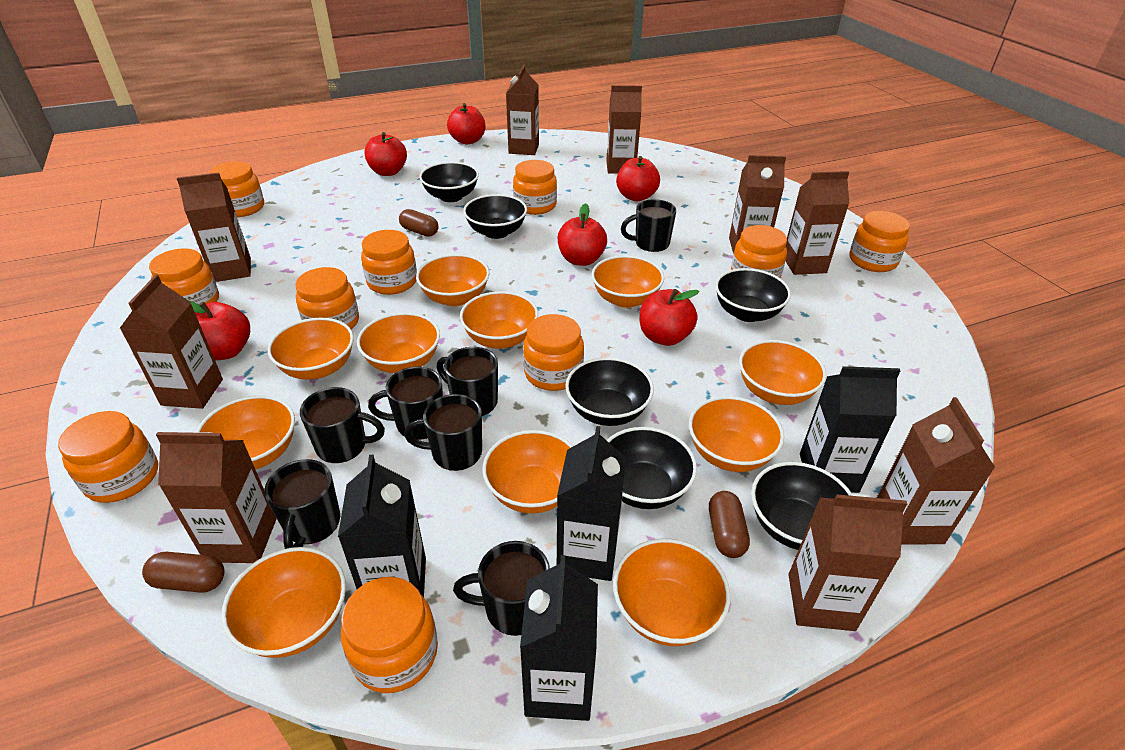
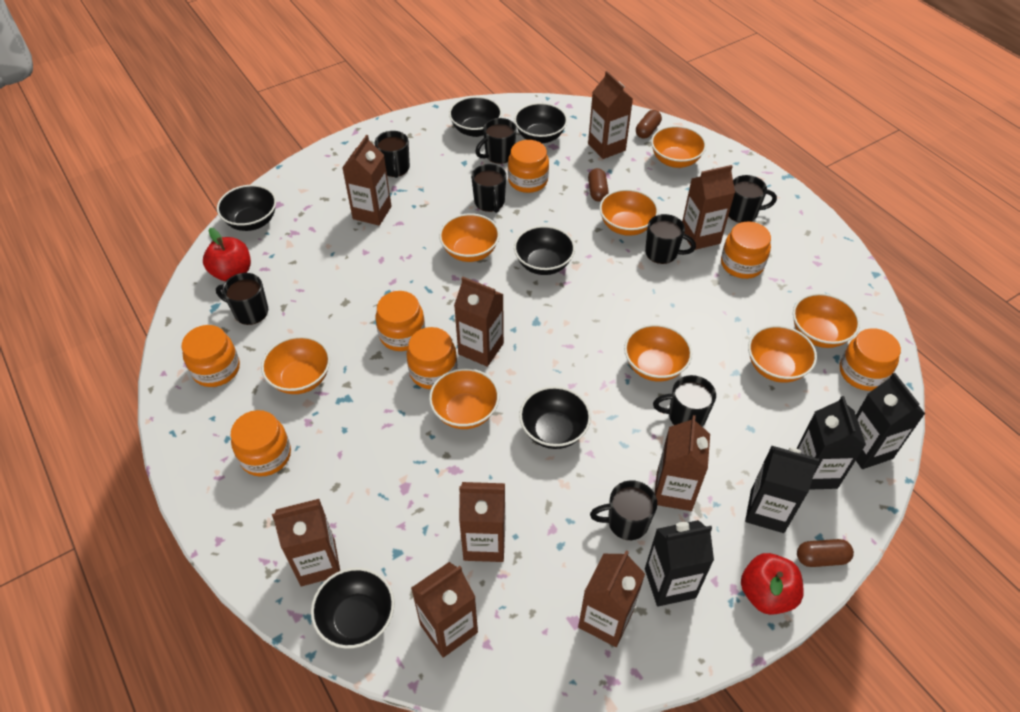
black mug: 7 -> 8
orange bowl: 11 -> 8
orange jar: 10 -> 7
red apple: 6 -> 2

